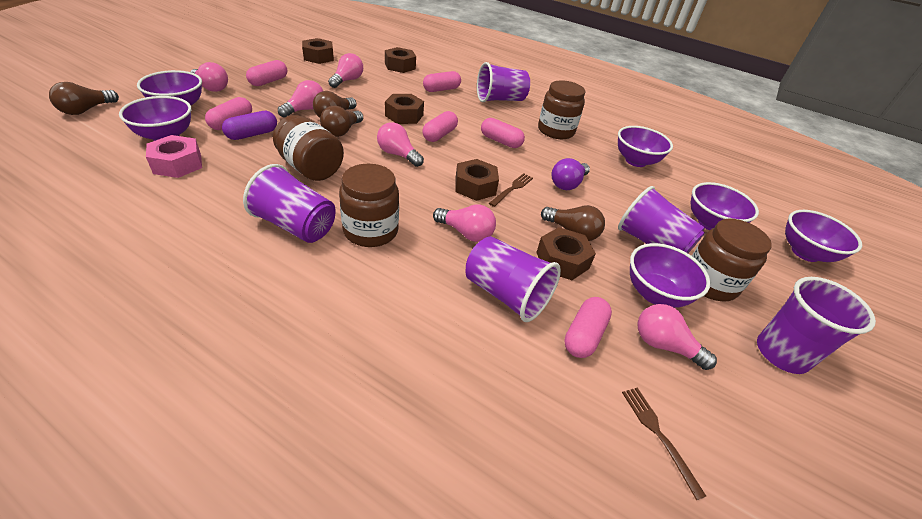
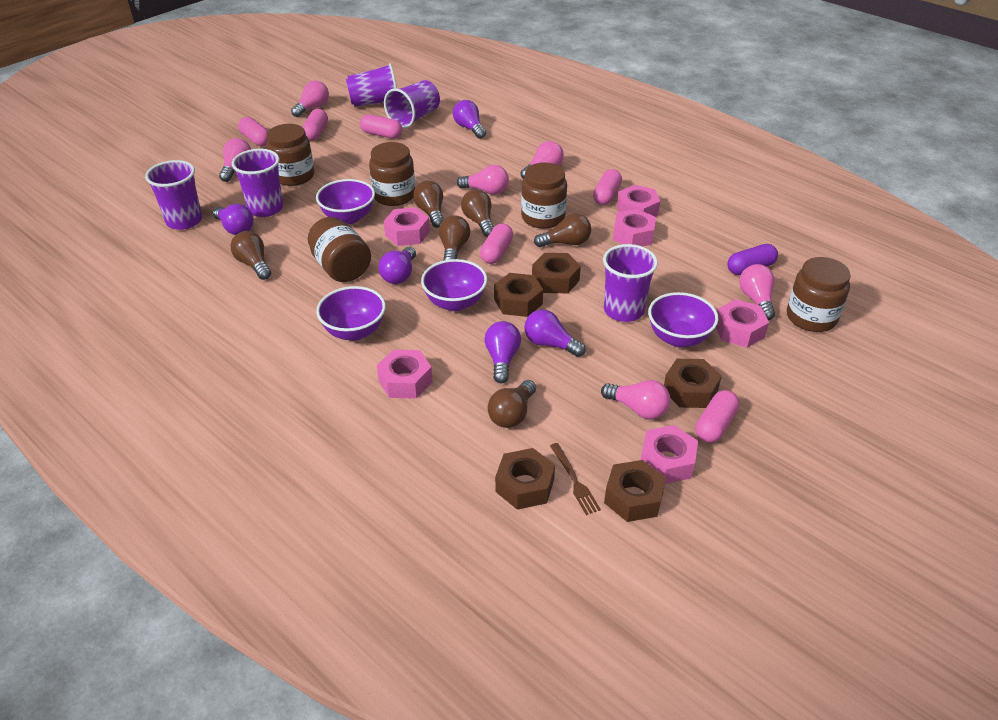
brown fork: 2 -> 1
brown jar: 4 -> 5
brown light bulb: 4 -> 6
pink nut: 1 -> 6
purple bowl: 6 -> 4
purple light bulb: 1 -> 5

